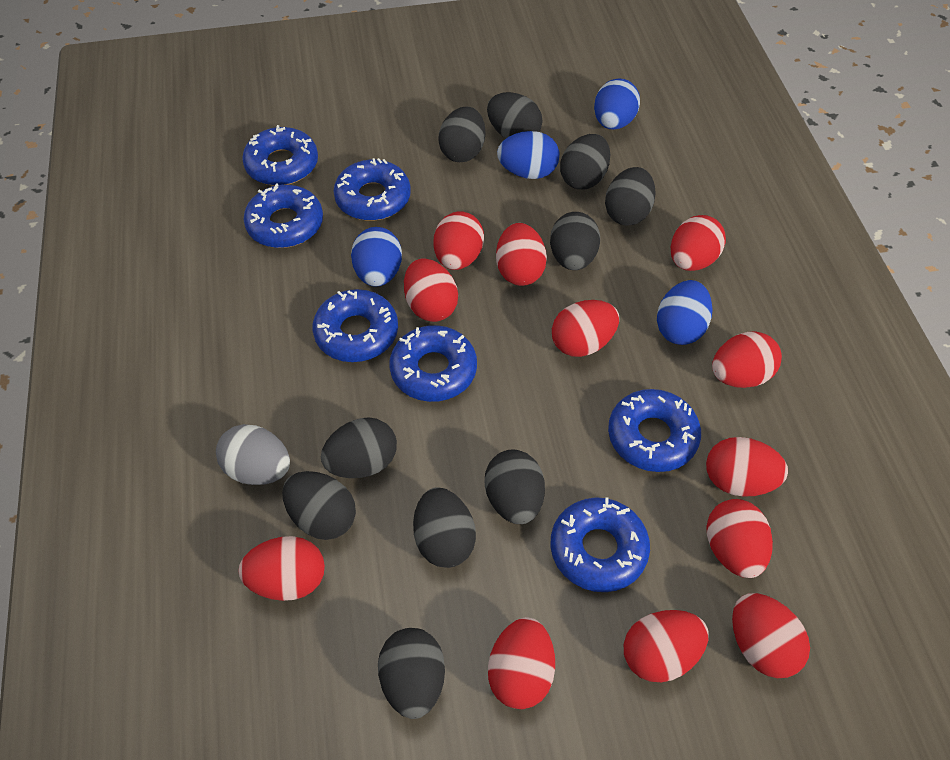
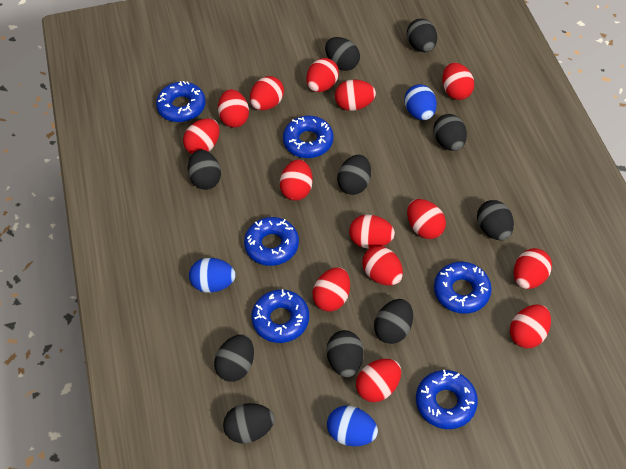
blue donut: 7 -> 6
blue egg: 4 -> 3
grey egg: 1 -> 0
red egg: 12 -> 14

